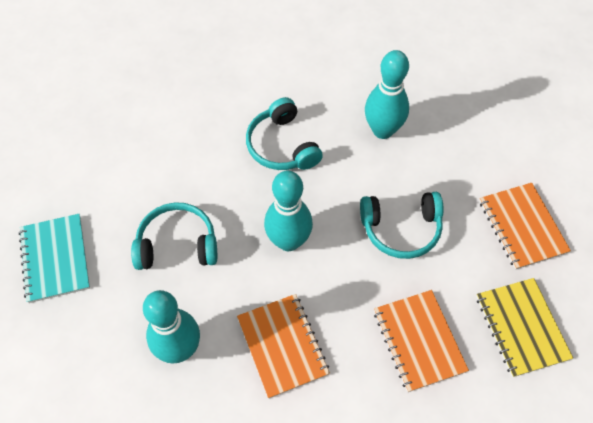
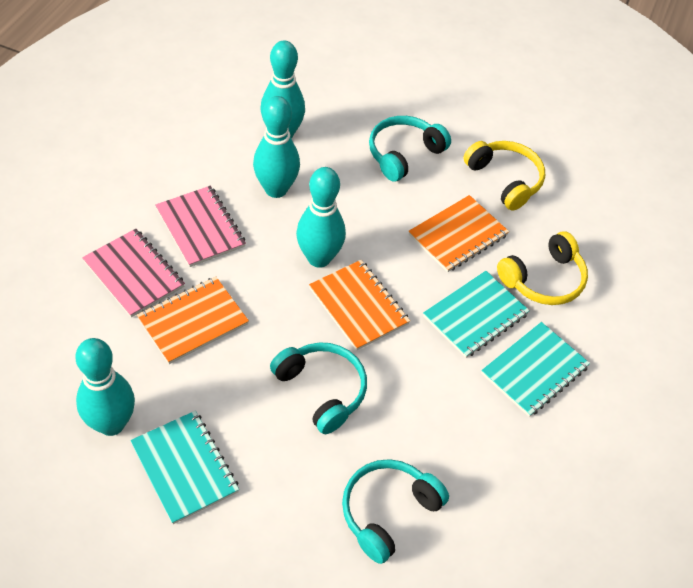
pink notebook: 0 -> 2
turquoise bowling pin: 3 -> 4
turquoise notebook: 1 -> 3
yellow headphones: 0 -> 2
yellow notebook: 1 -> 0

